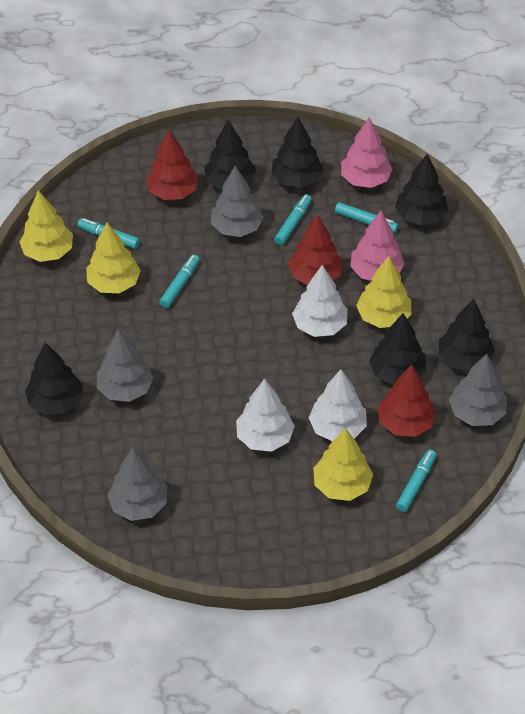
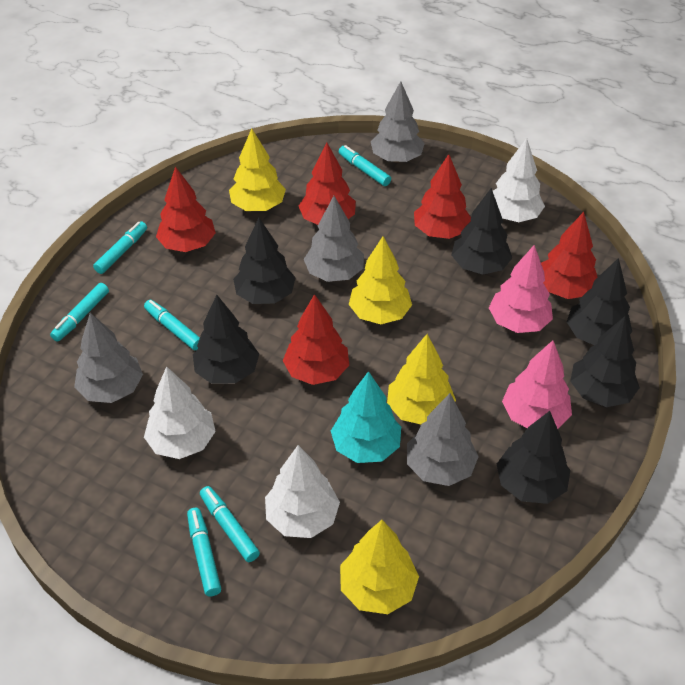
red tree: 3 -> 5
turquoise marker: 5 -> 6
turquoise tree: 0 -> 1

